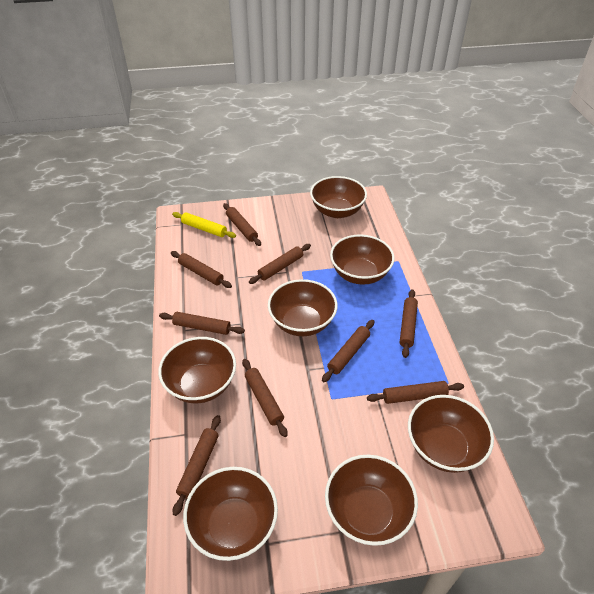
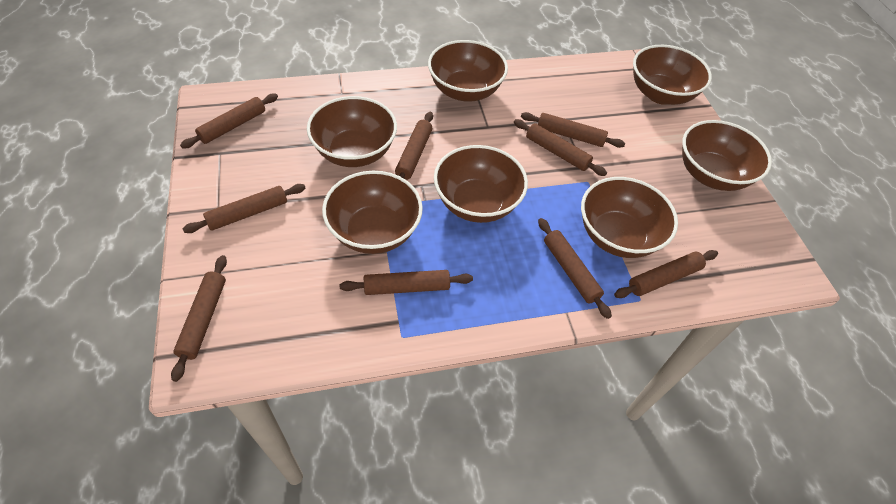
yellow rolling pin: 1 -> 0

